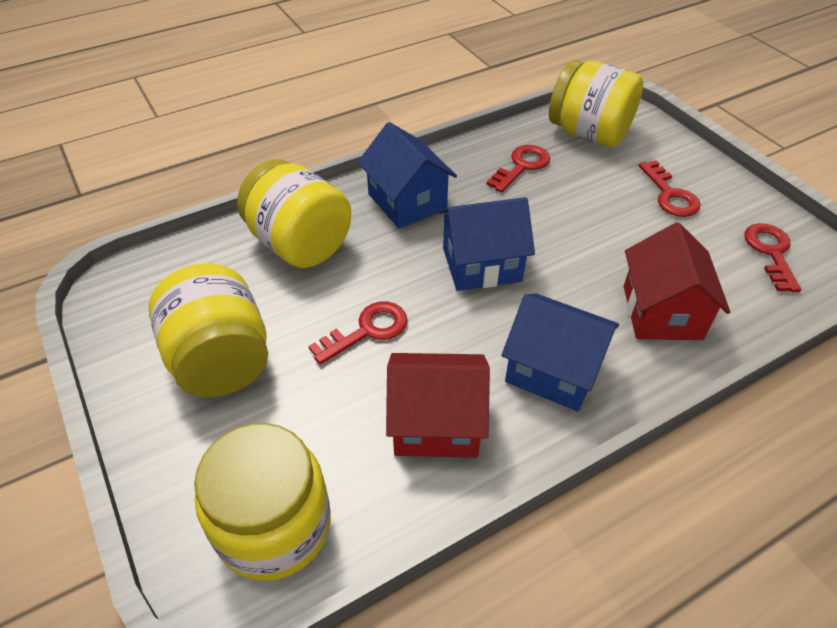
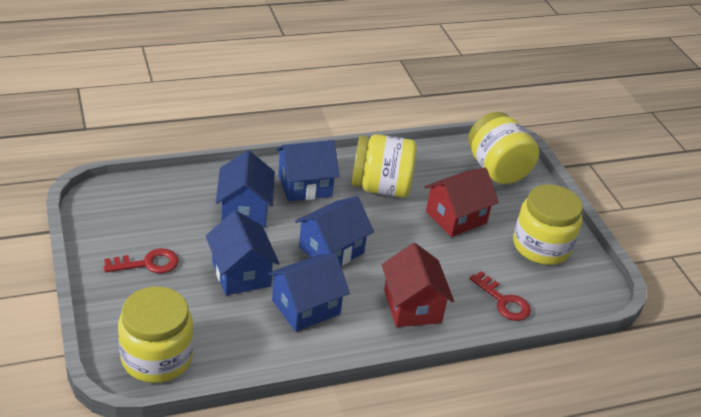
blue house: 3 -> 5
red key: 4 -> 2

